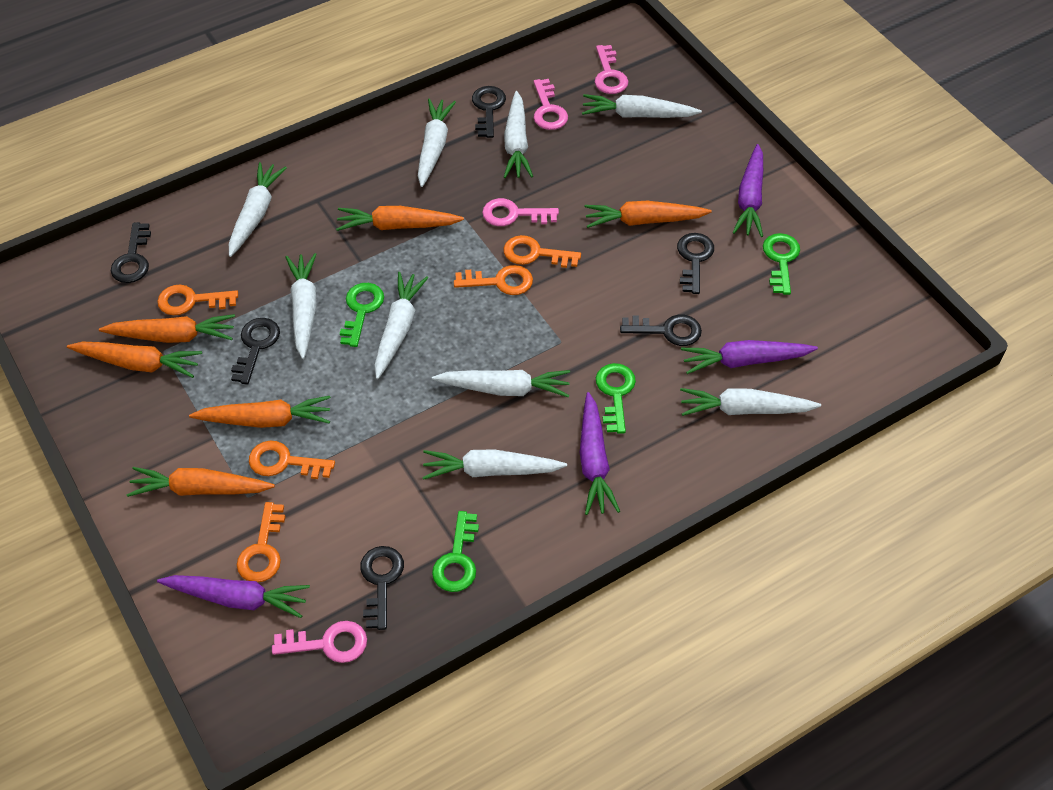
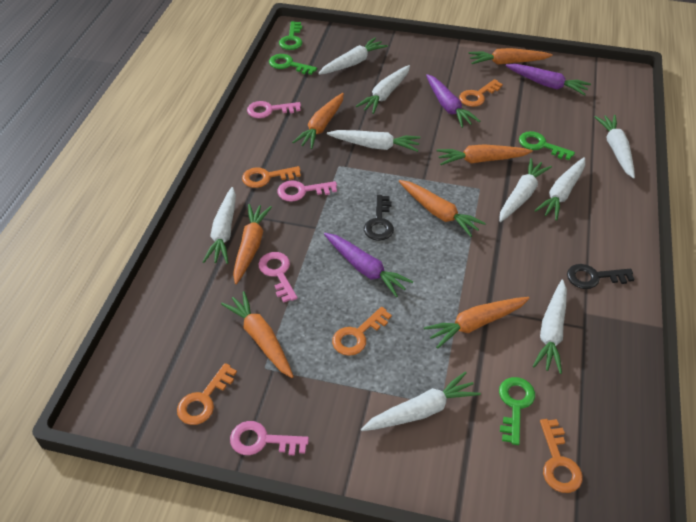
black key: 6 -> 2
orange carrot: 6 -> 7
purple carrot: 4 -> 3

